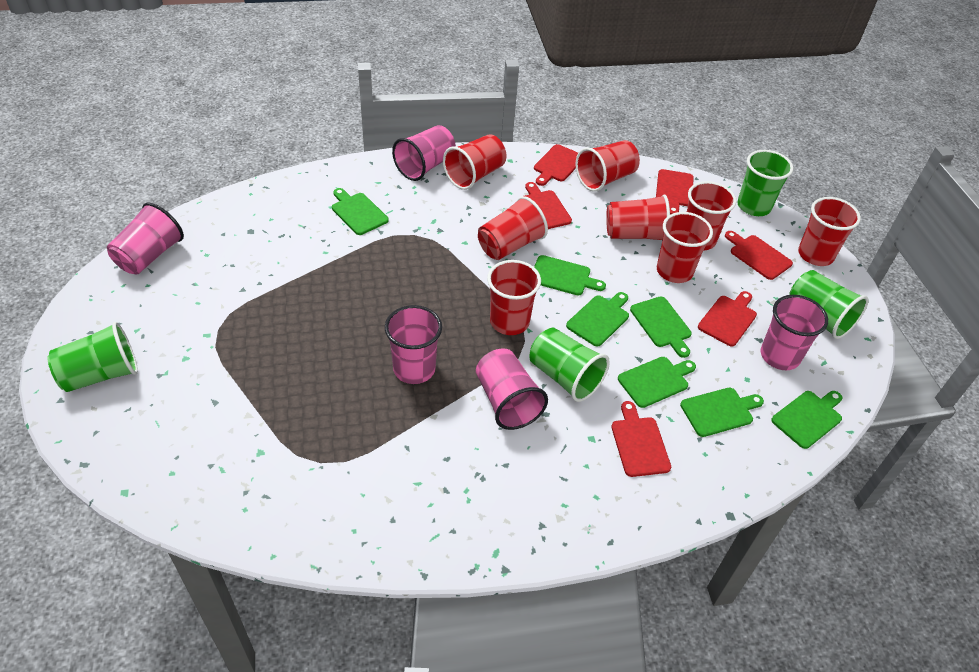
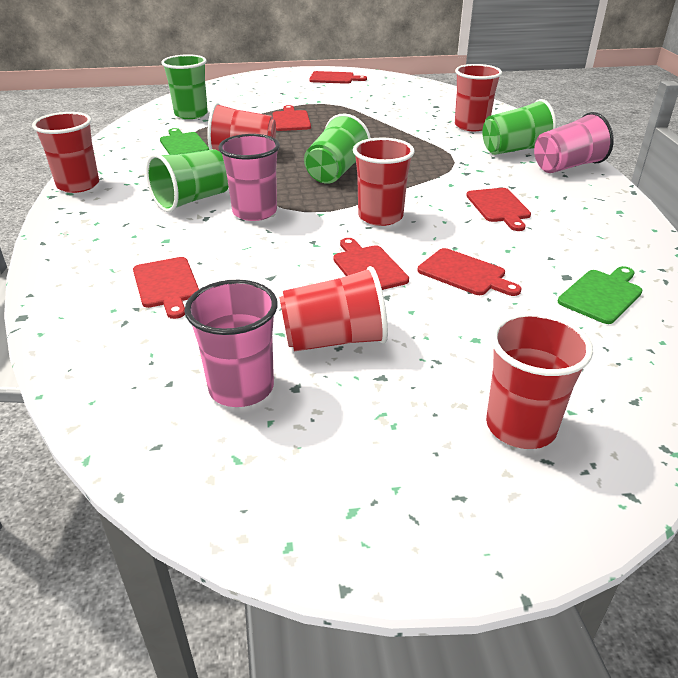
green cutting board: 7 -> 2
pink cup: 5 -> 3
red cup: 8 -> 6

